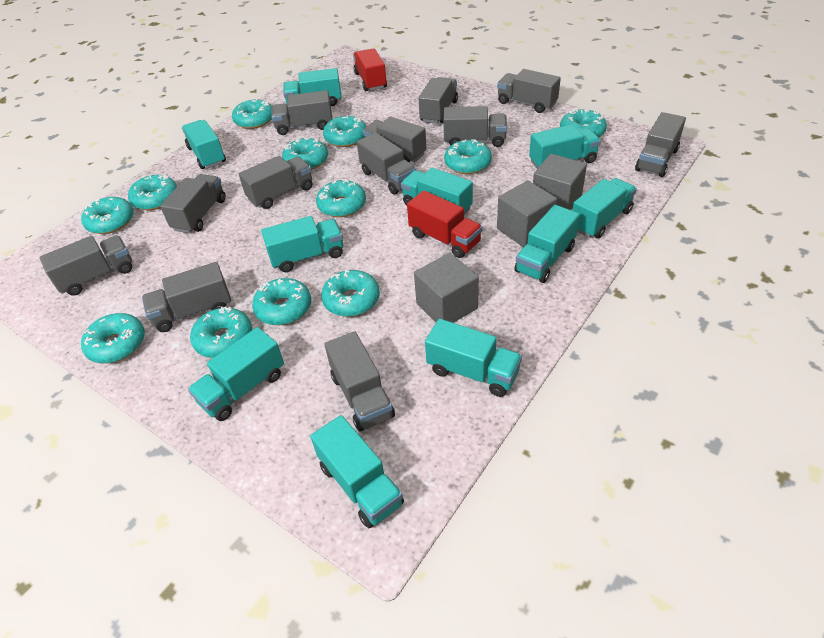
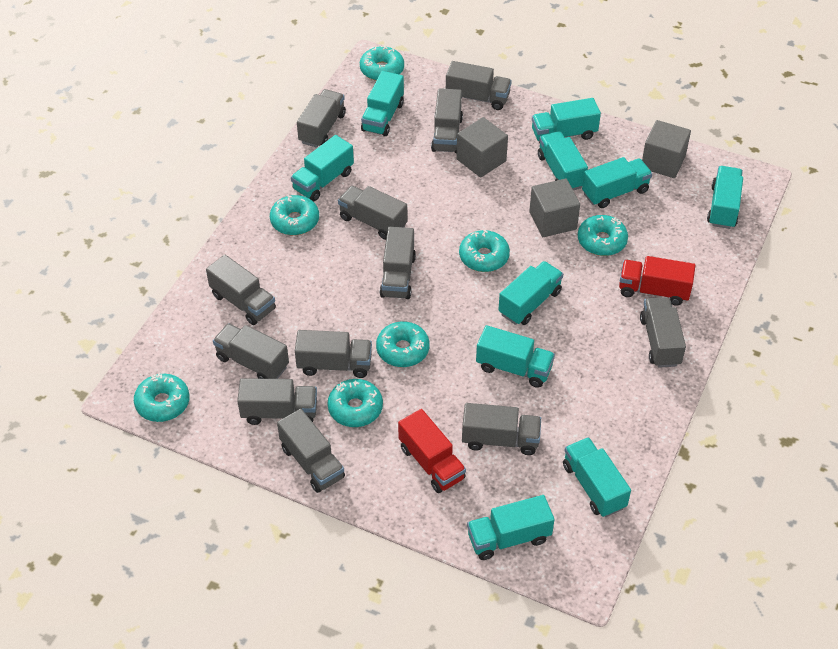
turquoise donut: 12 -> 7

